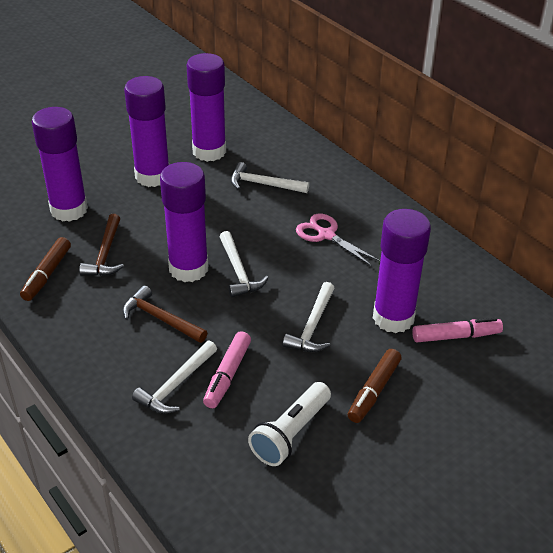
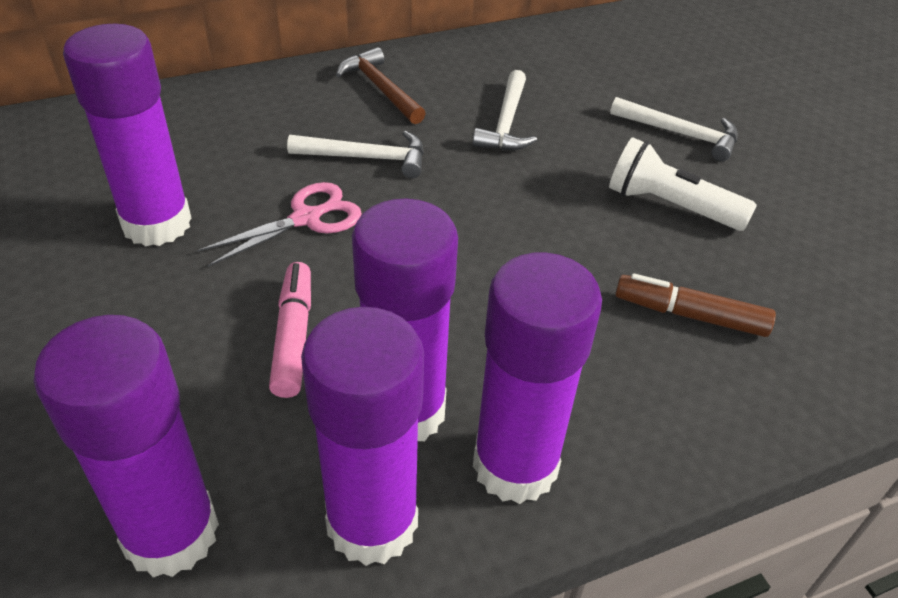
brown hammer: 2 -> 1
brown marker: 2 -> 1
pink marker: 2 -> 1
white hammer: 4 -> 3

